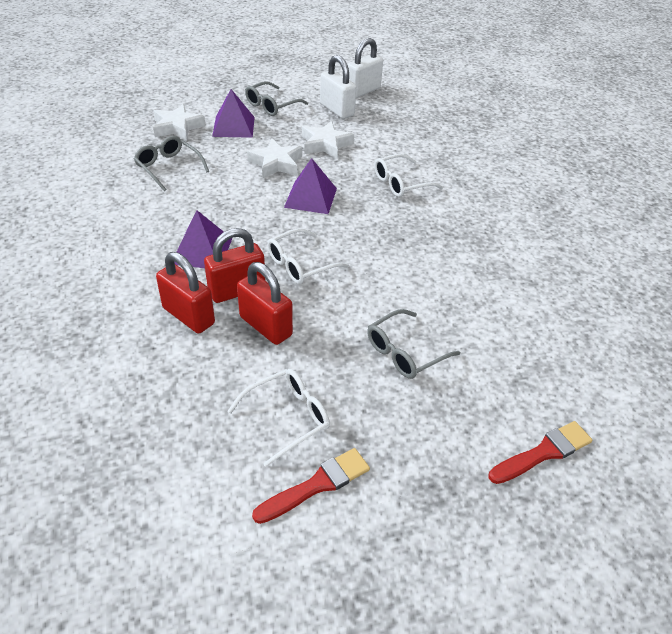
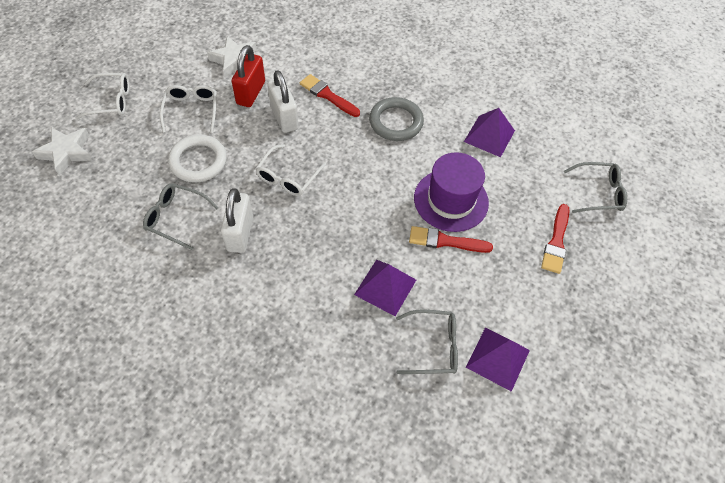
grey ring: 0 -> 1
purple hat: 0 -> 1
red brush: 2 -> 3
red padlock: 3 -> 1
white ring: 0 -> 1
white star: 3 -> 2

